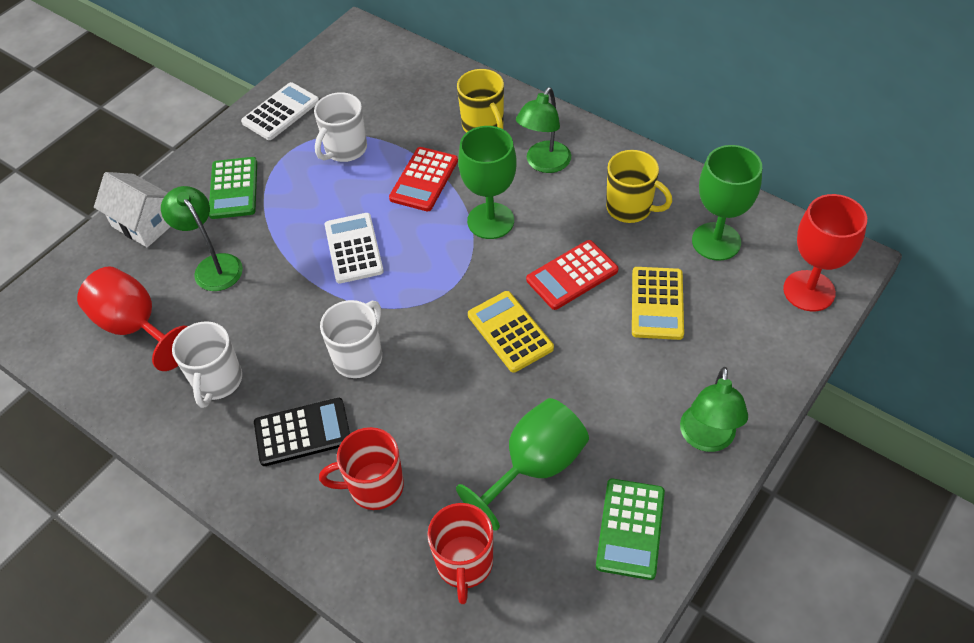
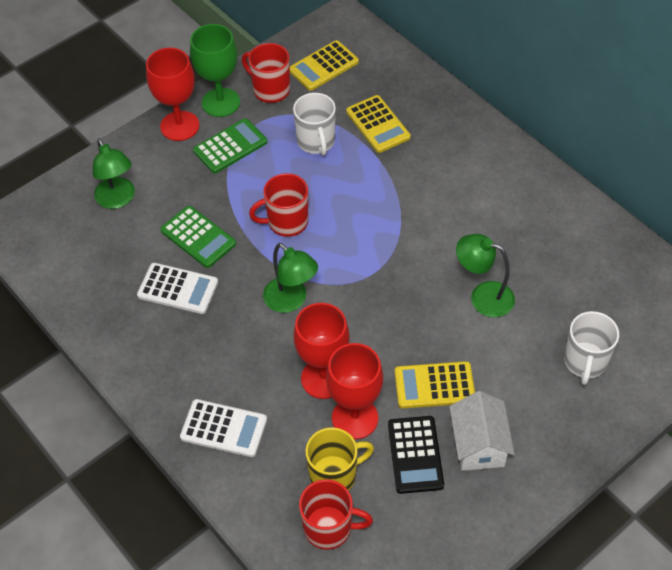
green goblet: 3 -> 1
red calculator: 2 -> 0
red goblet: 2 -> 3
red mug: 2 -> 3
white mug: 3 -> 2
yellow calculator: 2 -> 3
yellow mug: 2 -> 1

